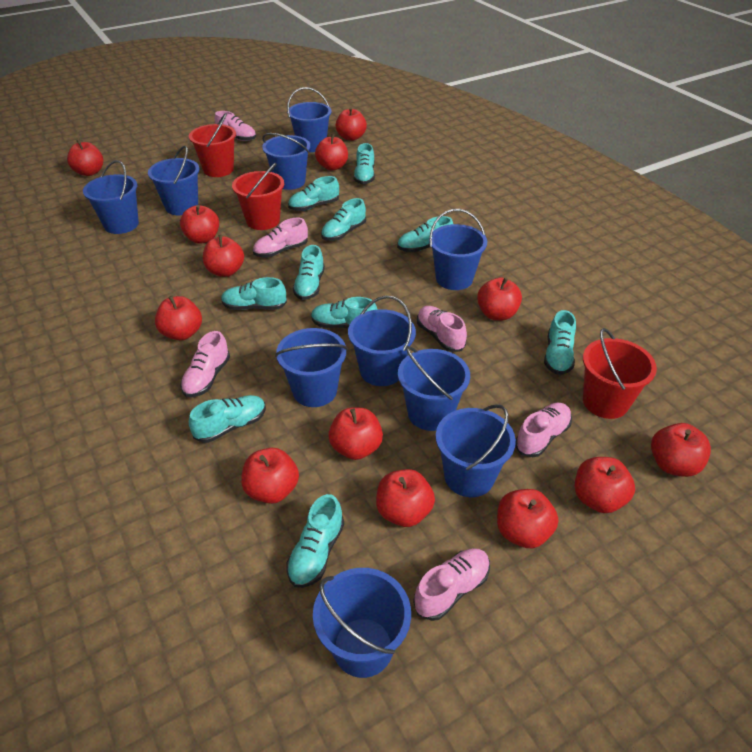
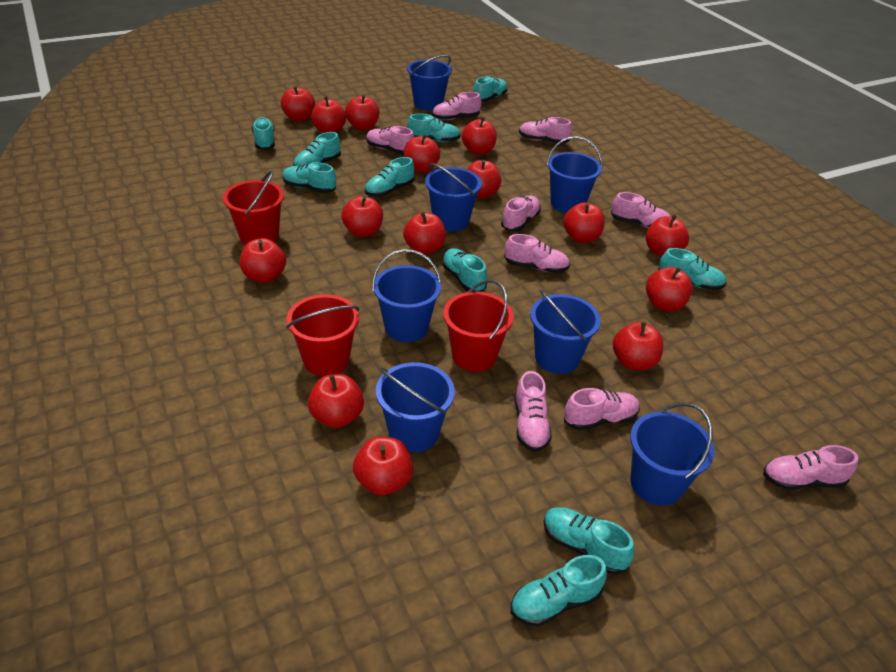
blue bucket: 10 -> 7
pink shoe: 6 -> 9
red apple: 13 -> 15

